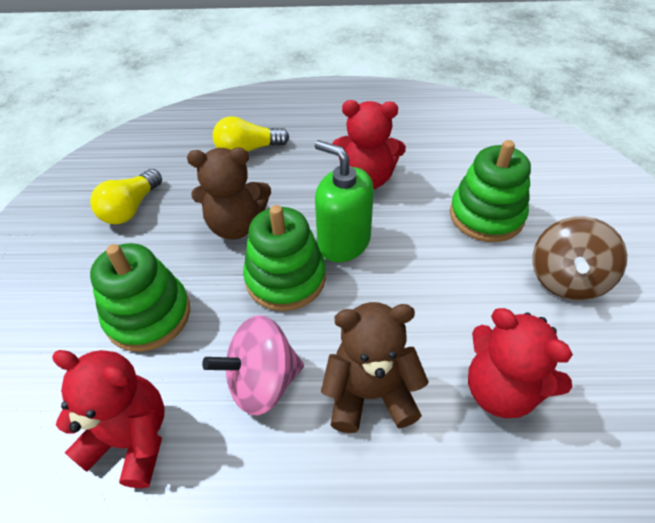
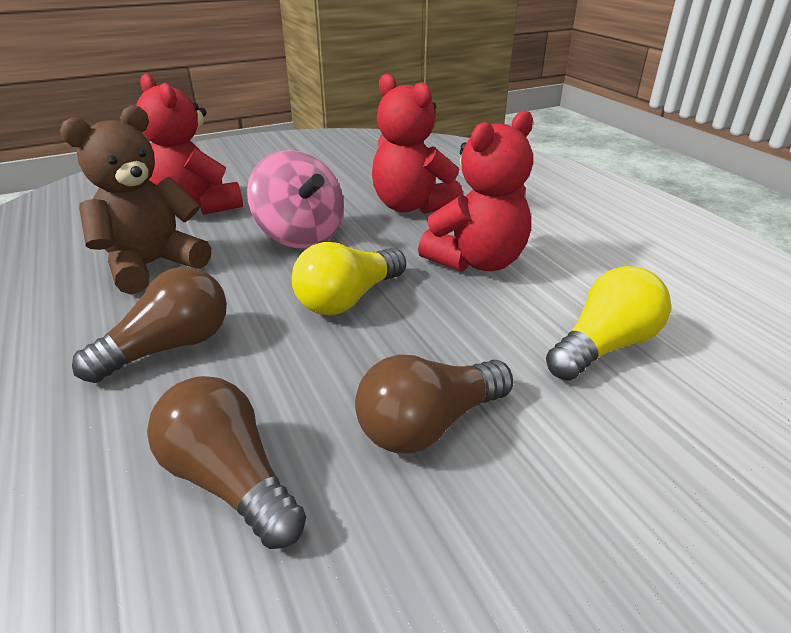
brown light bulb: 0 -> 3
brown spinning top: 1 -> 0
brown teddy bear: 2 -> 1
green soap dispenser: 1 -> 0
green stacking toy: 3 -> 0

